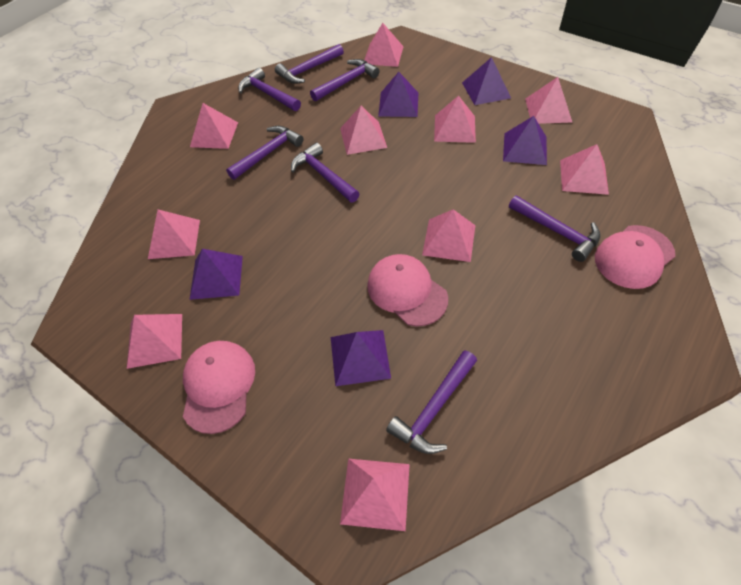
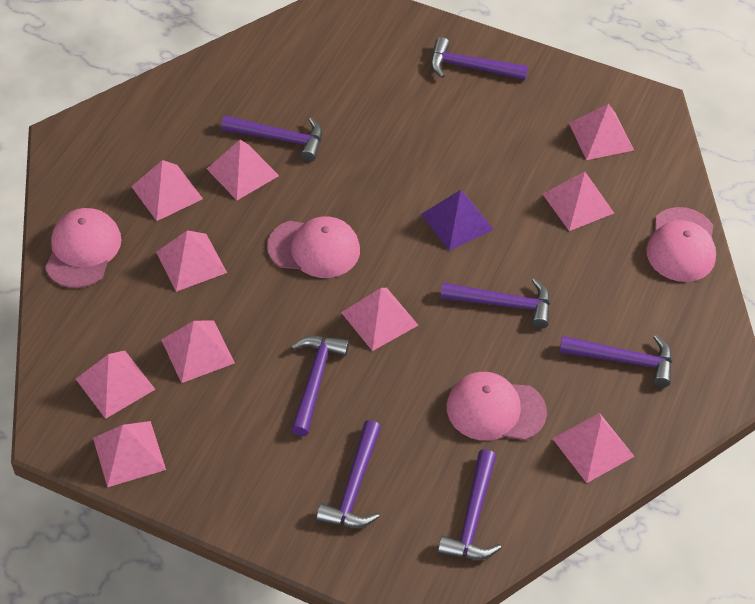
pink cap: 3 -> 4
purple pyramid: 5 -> 1

